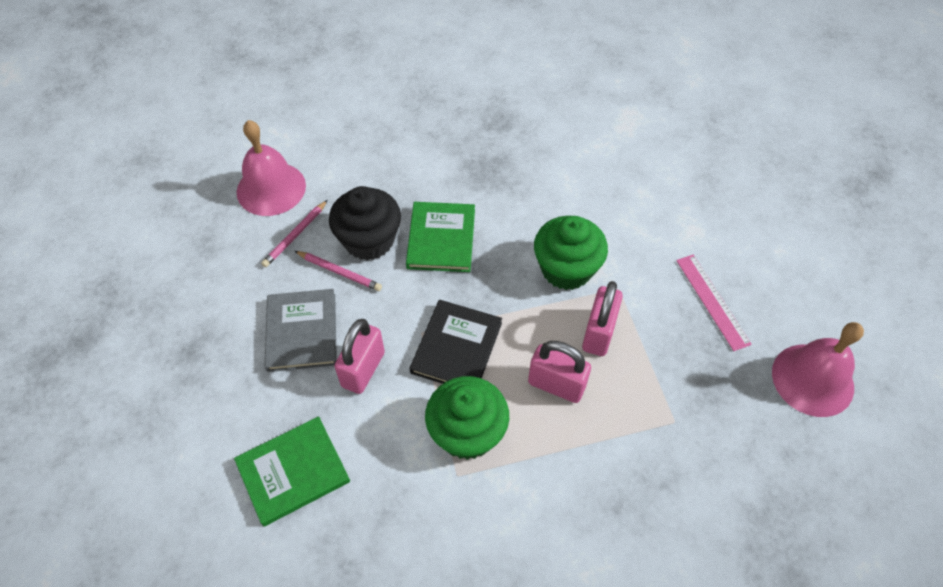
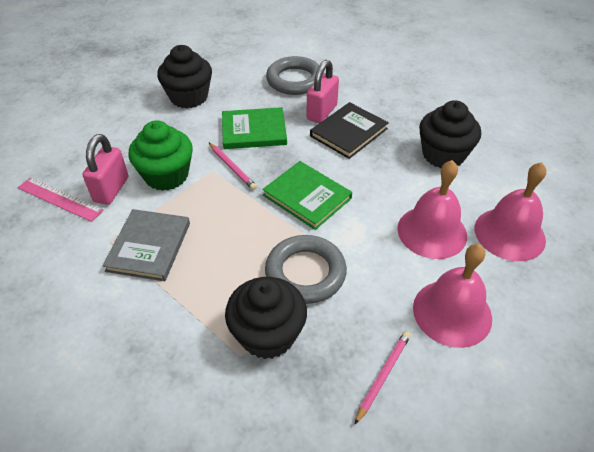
black cupcake: 1 -> 3
green cupcake: 2 -> 1
grey ring: 0 -> 2
pink bell: 2 -> 3
pink padlock: 3 -> 2

